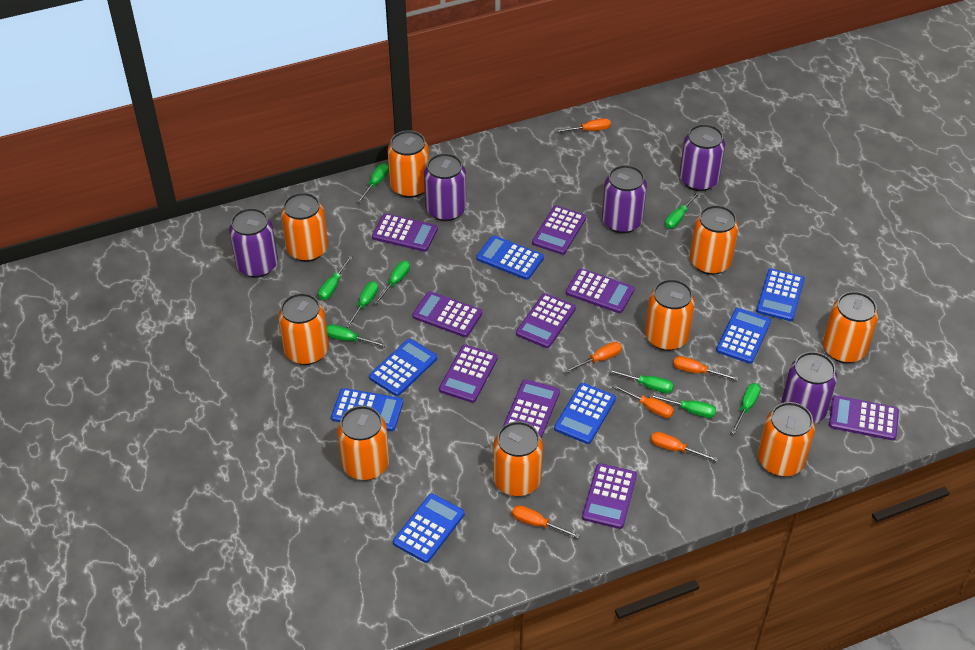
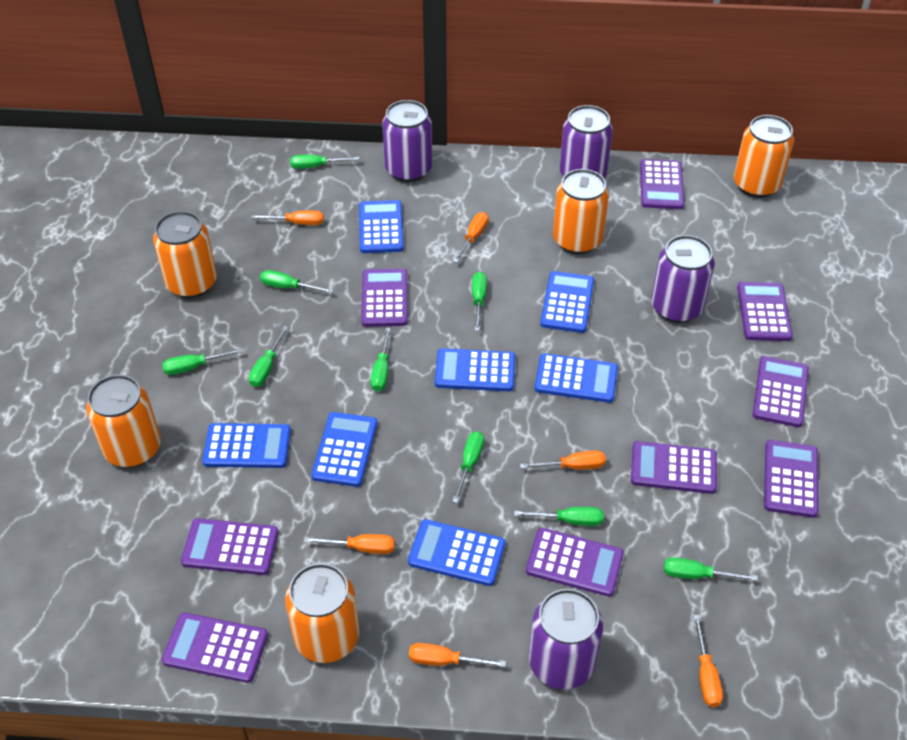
orange can: 9 -> 5
purple can: 5 -> 4

